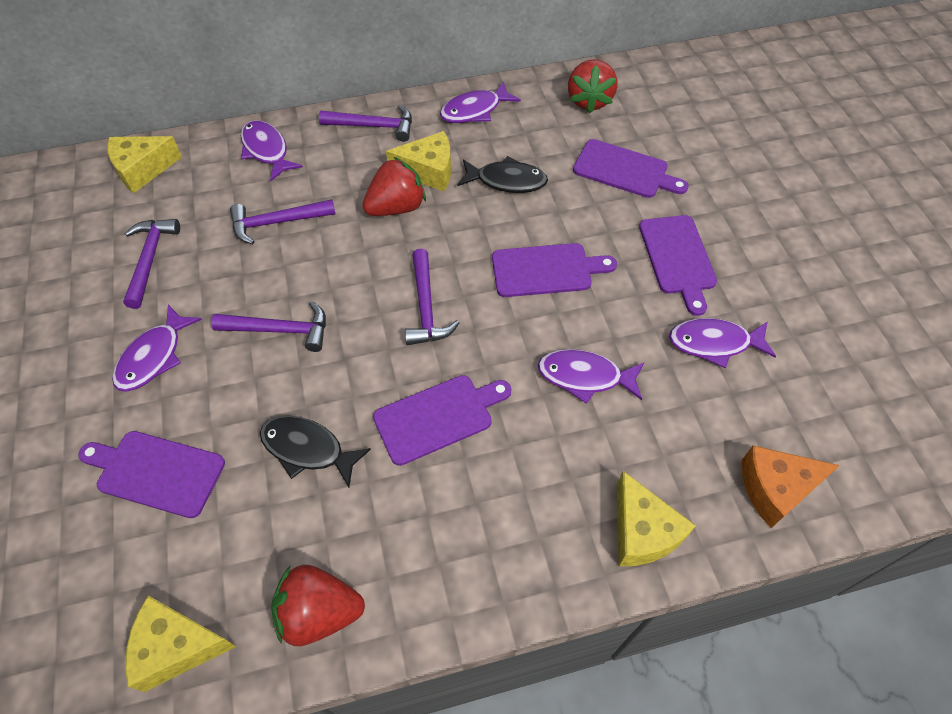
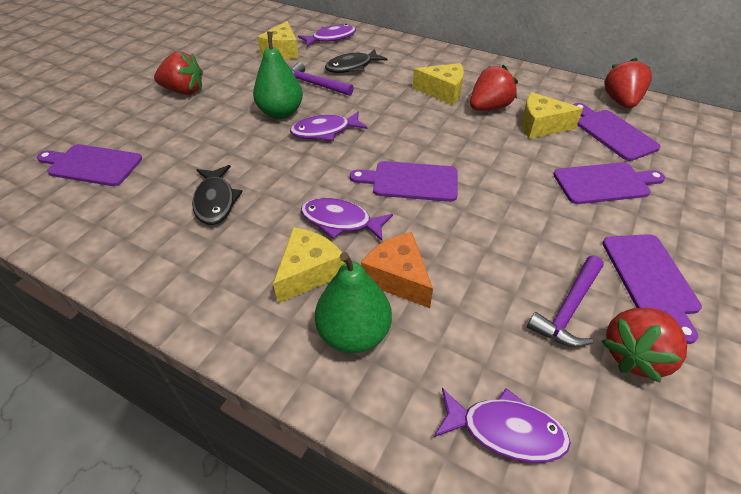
green pear: 0 -> 2
purple fish: 5 -> 4
purple hammer: 5 -> 2
red strawberry: 3 -> 4

